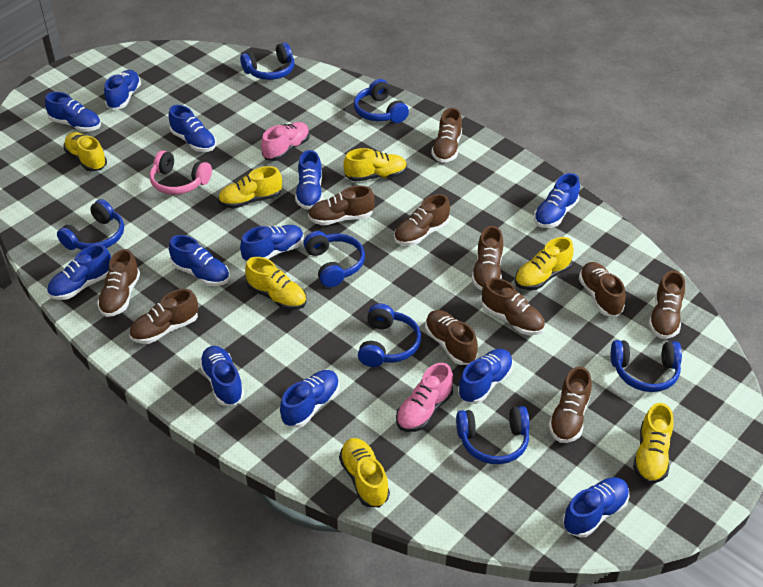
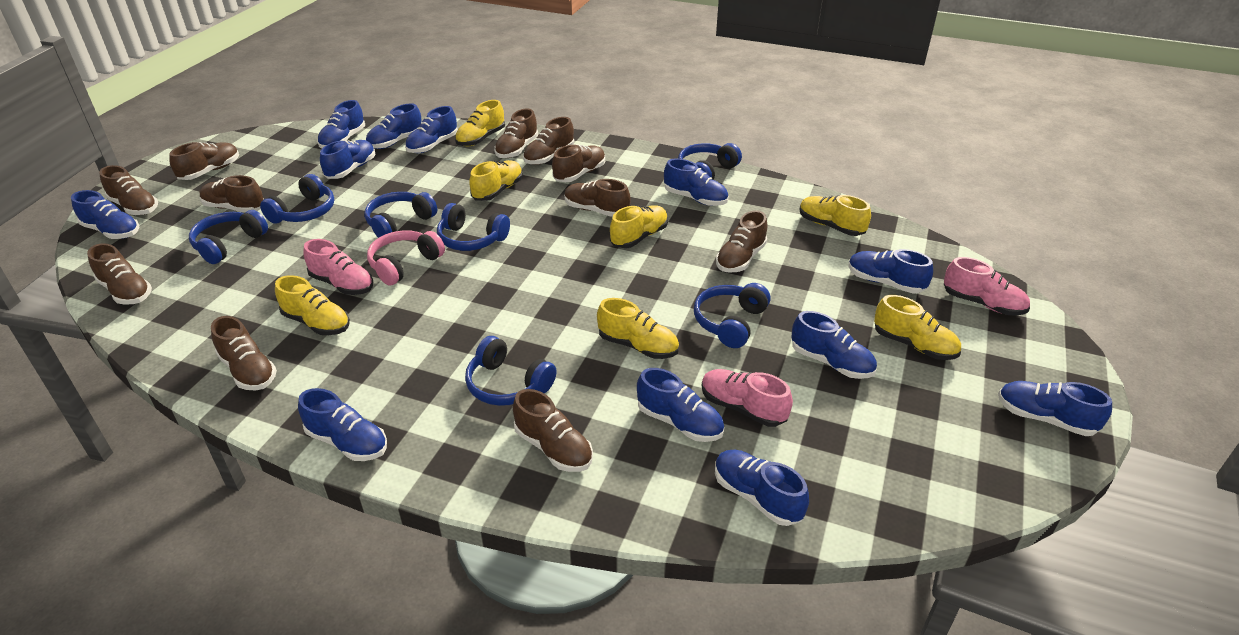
pink shoe: 2 -> 3

